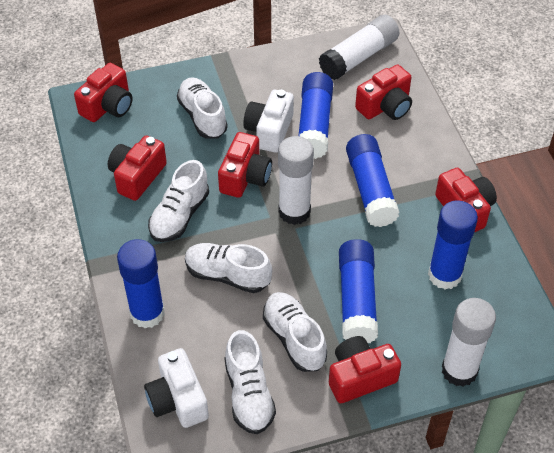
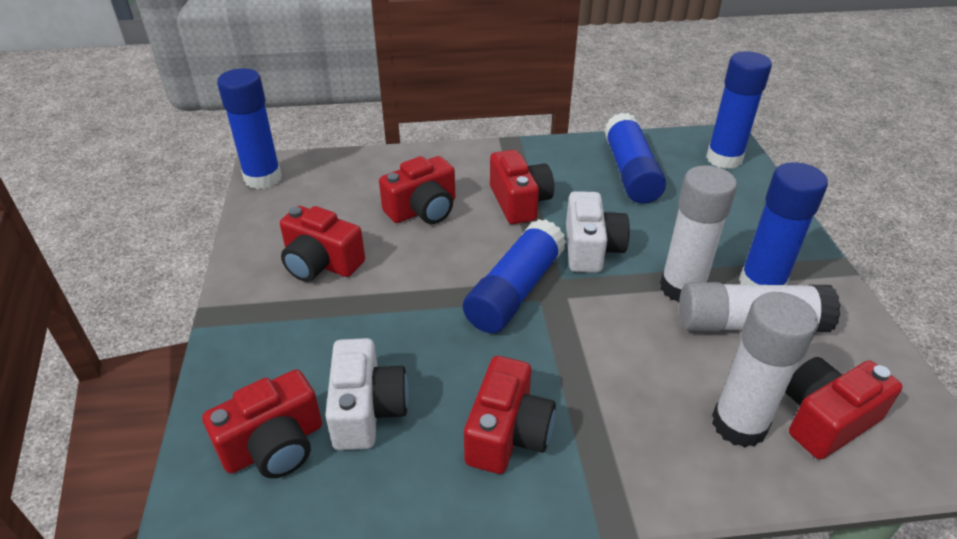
white shoe: 5 -> 0

